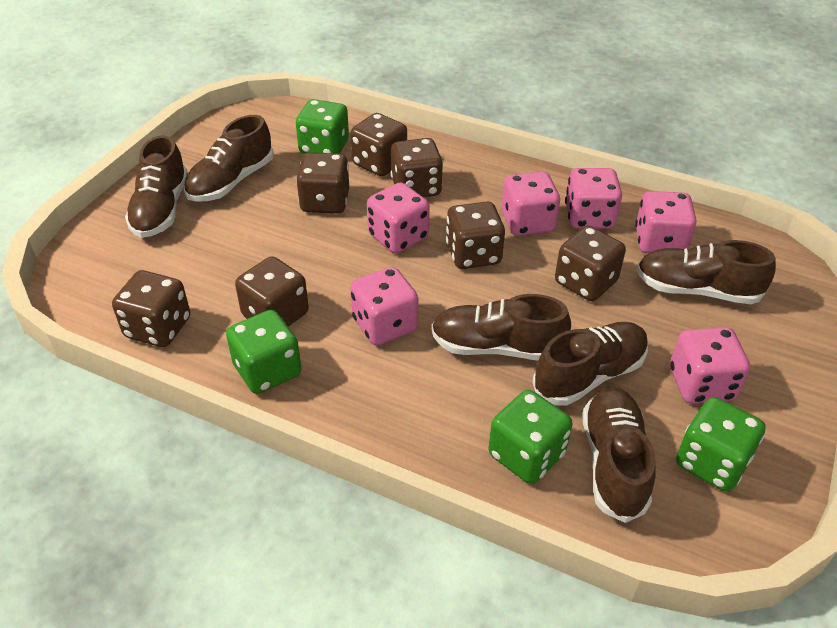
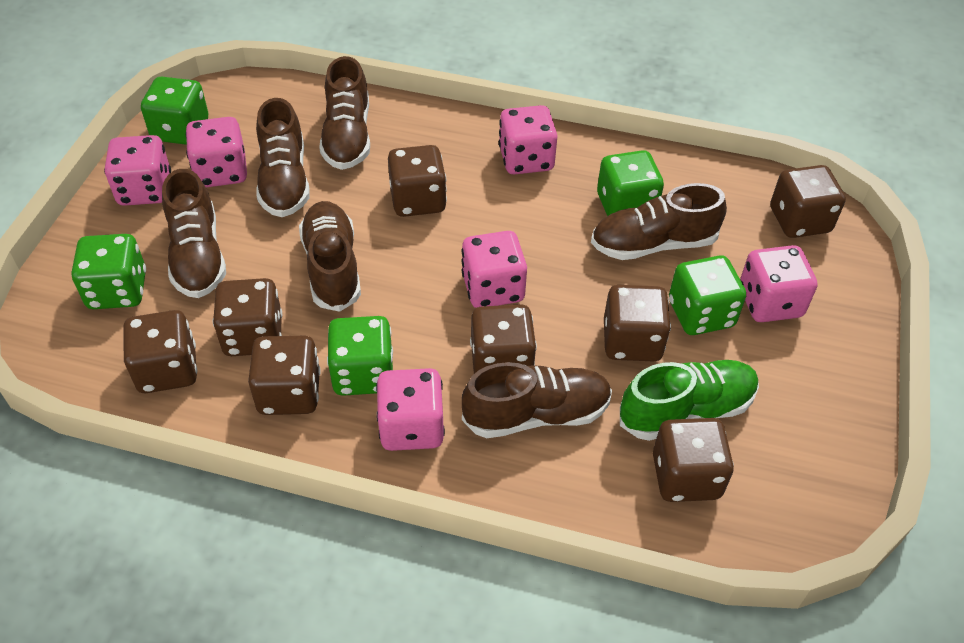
brown dice: 7 -> 8
green dice: 4 -> 5
green shoe: 0 -> 1

